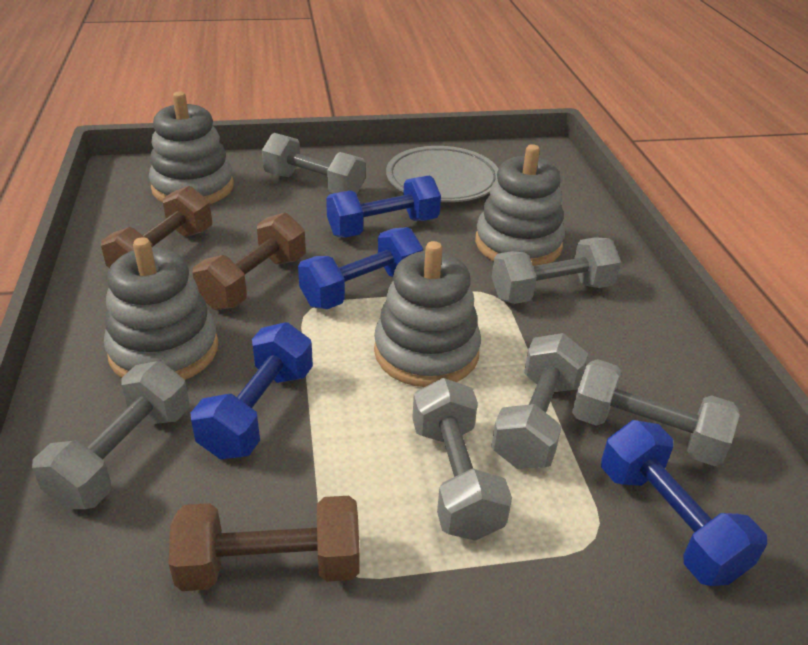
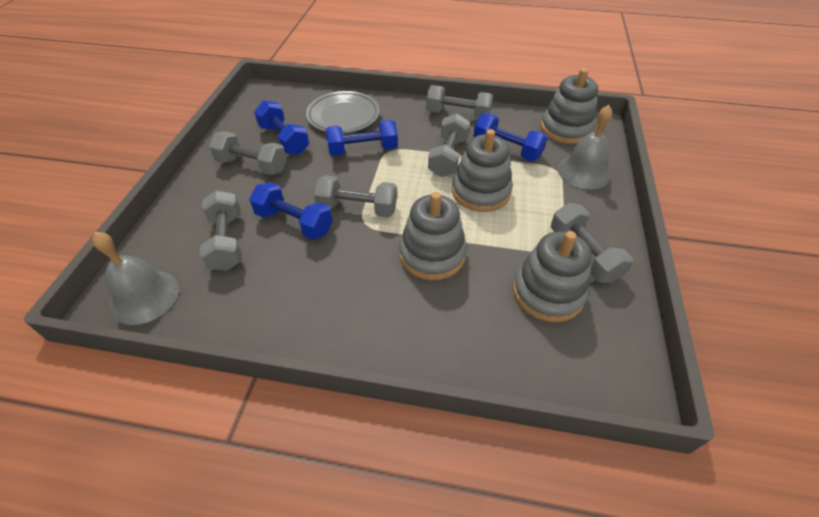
brown dumbbell: 3 -> 0
grey bell: 0 -> 2

